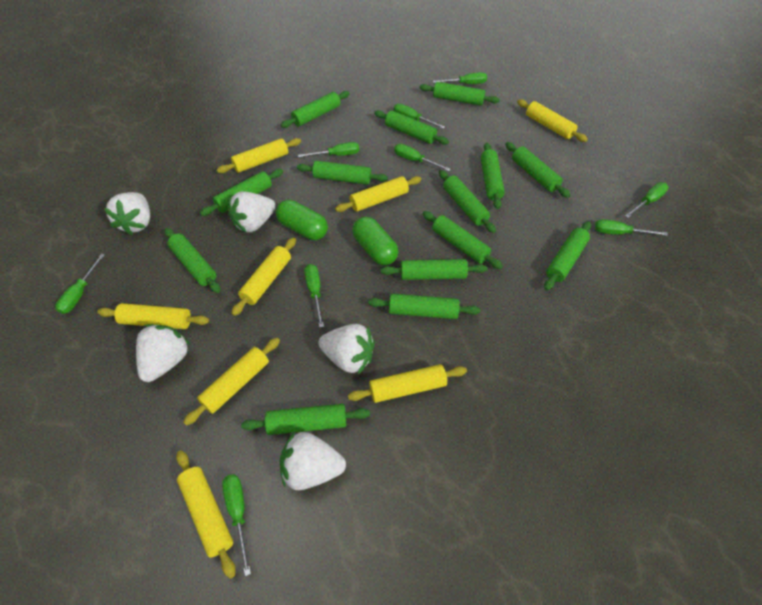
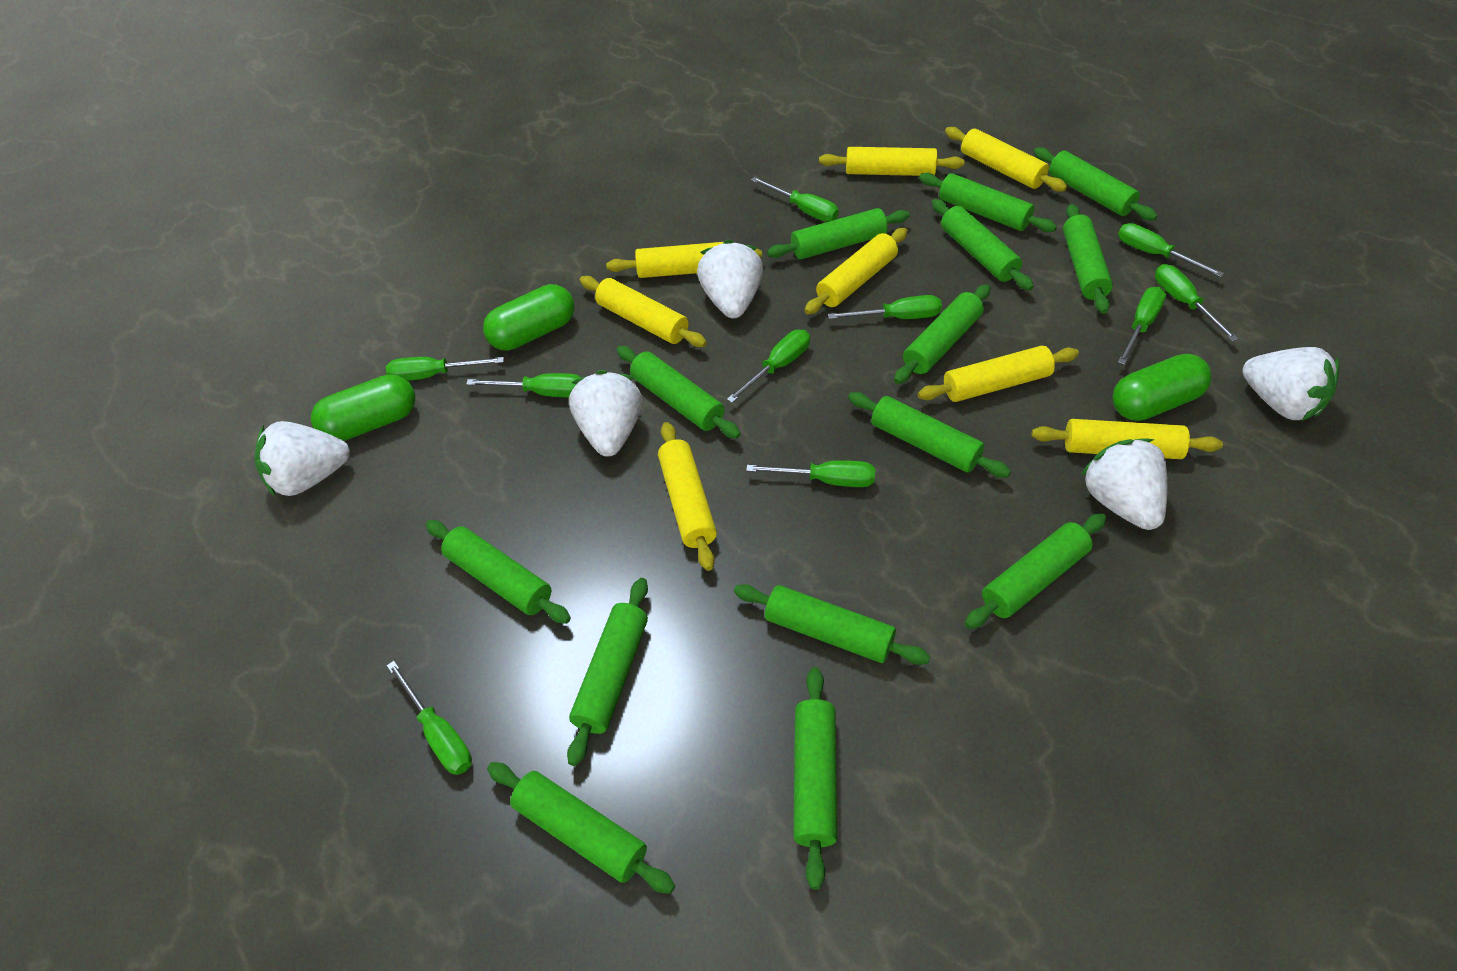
green capsule: 2 -> 3
green screwdriver: 9 -> 10

